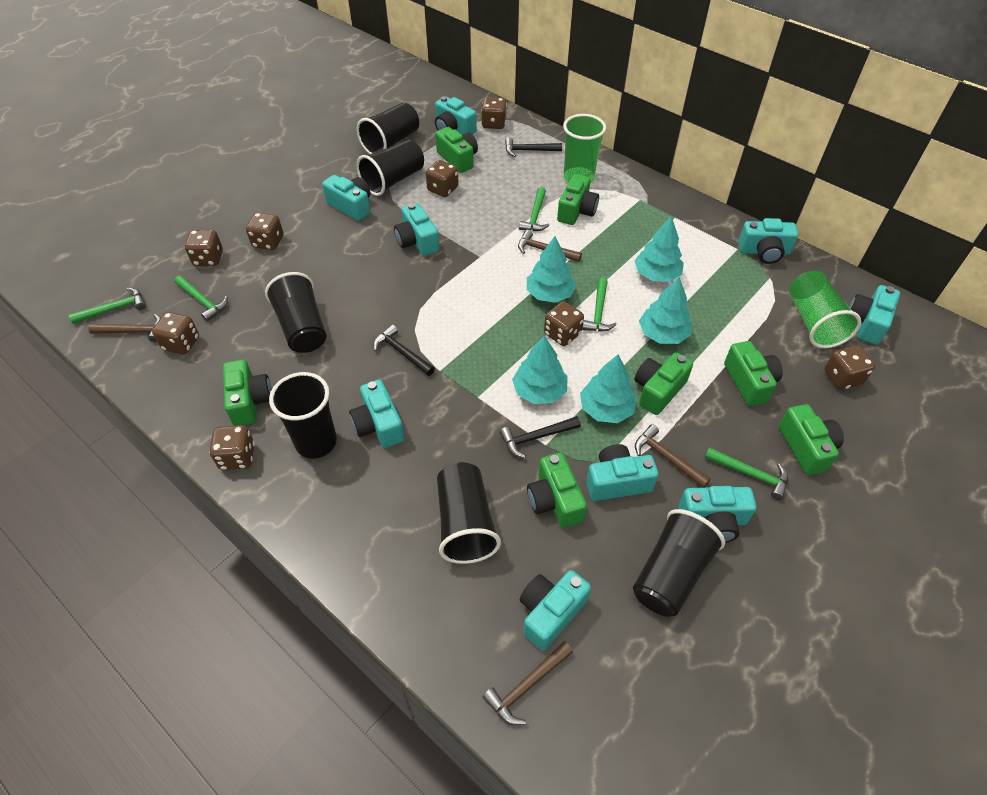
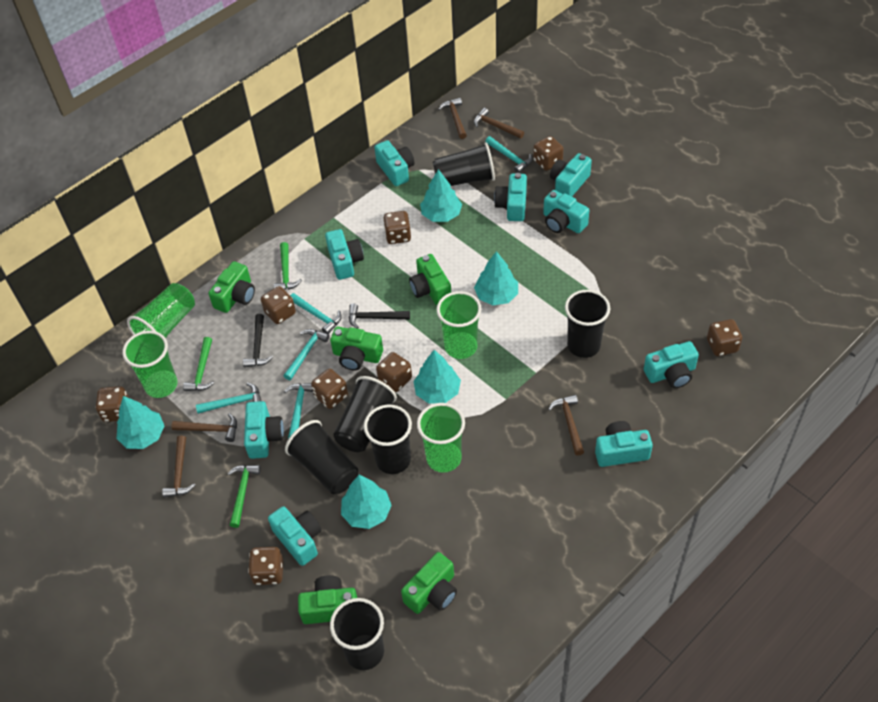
black hammer: 3 -> 2
brown hammer: 4 -> 5
green camera: 7 -> 5
green cup: 2 -> 4
green hammer: 5 -> 3
turquoise hammer: 0 -> 5

